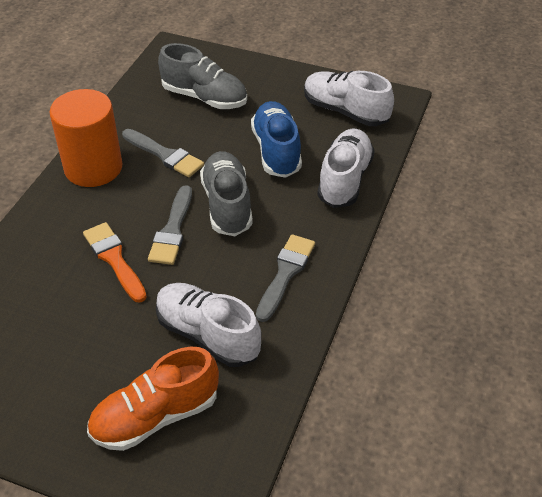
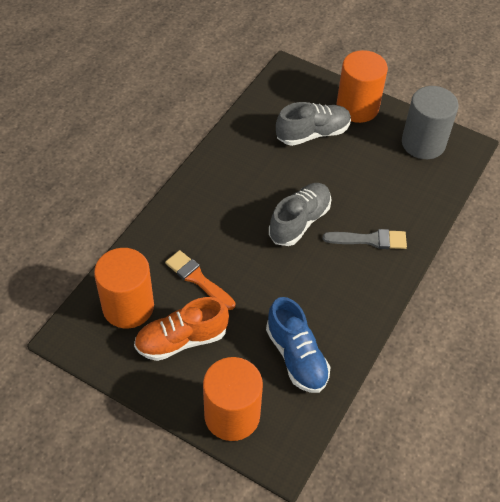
grey brush: 3 -> 1
grey cylinder: 0 -> 1
orange cylinder: 1 -> 3
white shoe: 3 -> 0

